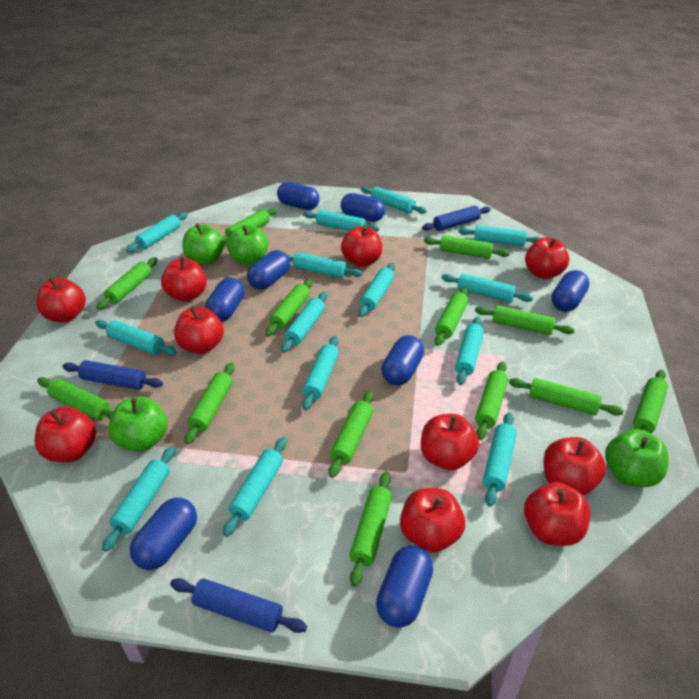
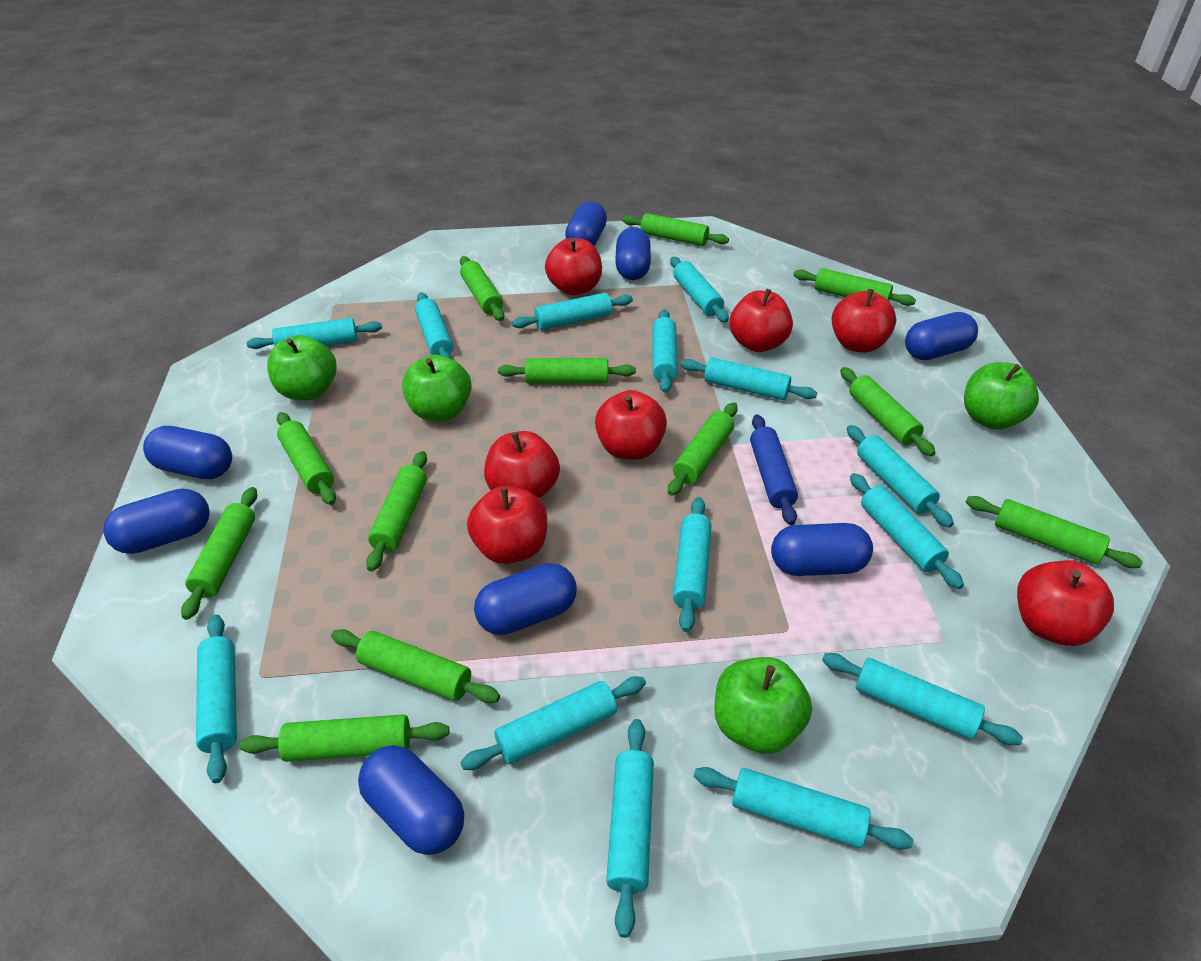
blue rolling pin: 3 -> 1
green rolling pin: 13 -> 12
red apple: 10 -> 7

